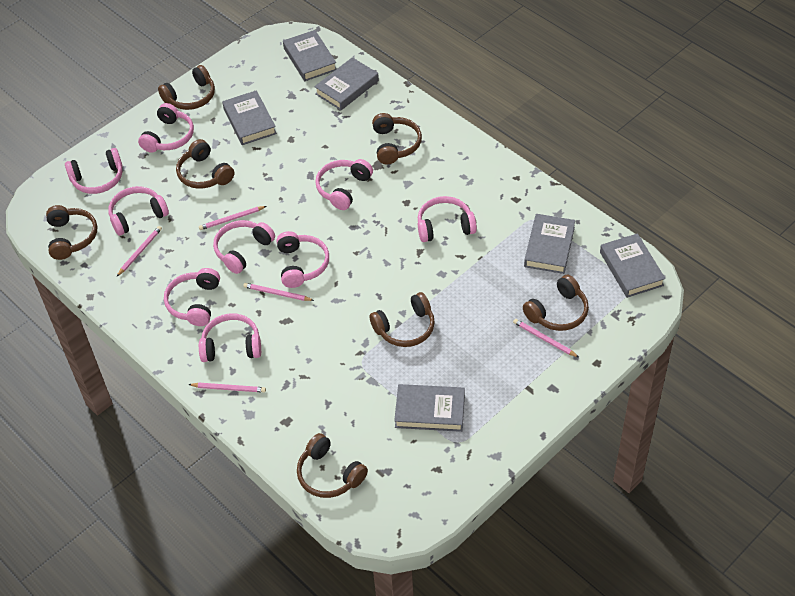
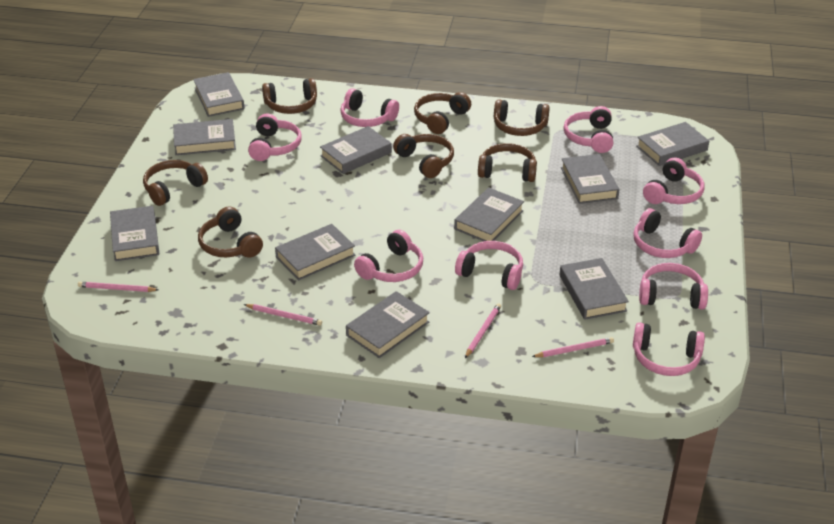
grey book: 6 -> 10
pink pencil: 5 -> 4

